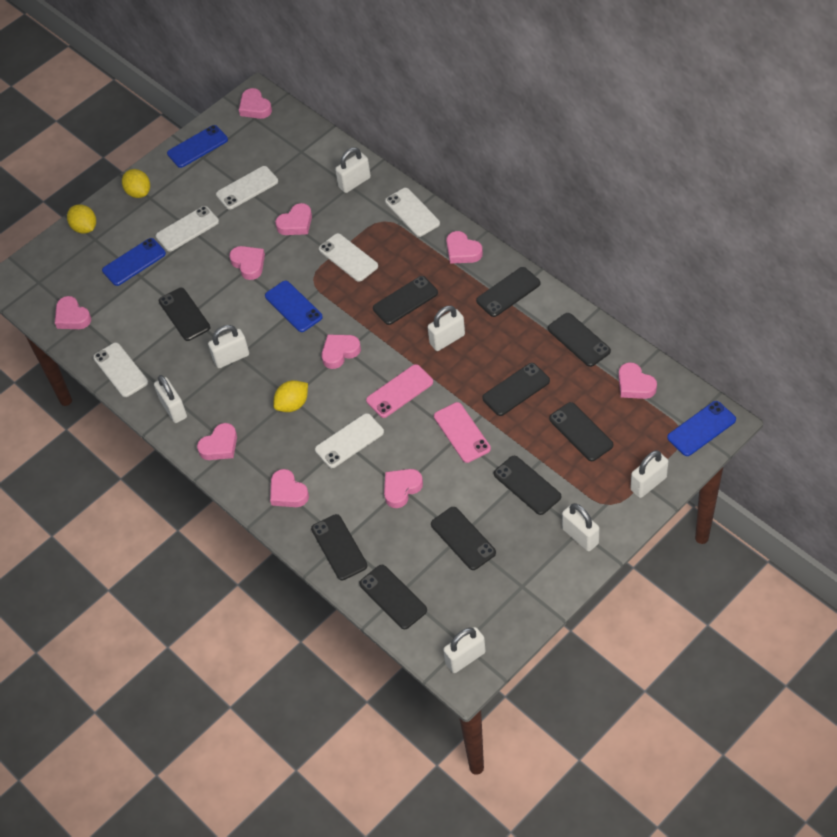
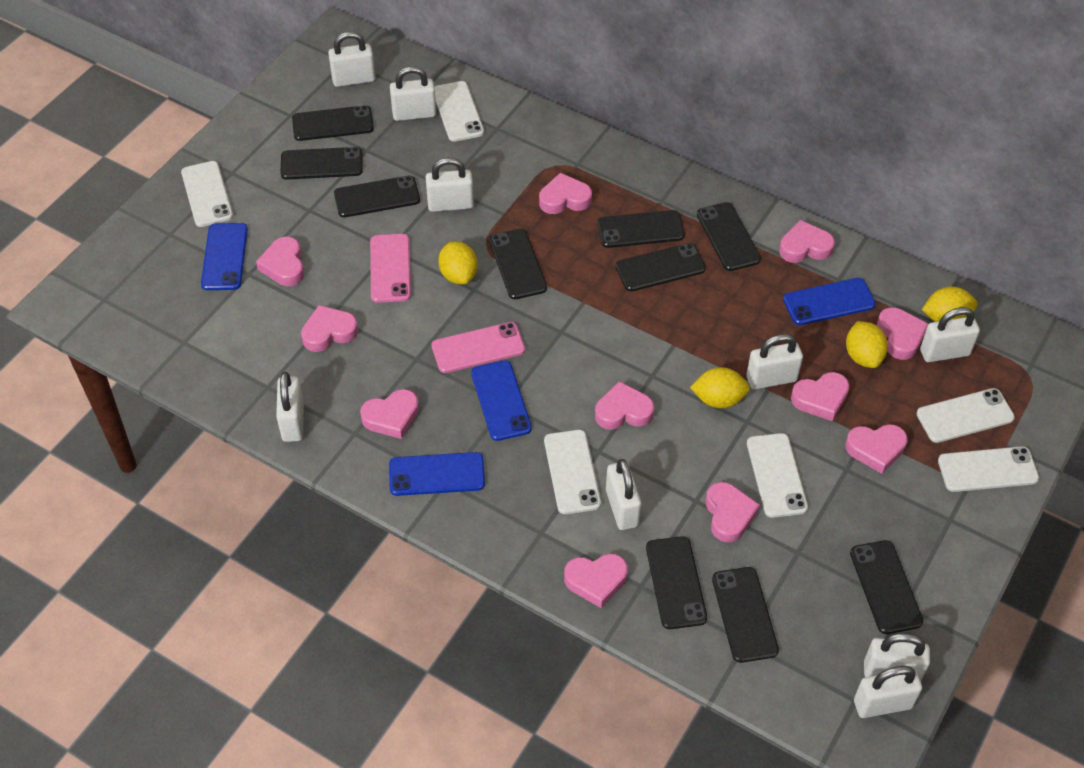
pink heart: 10 -> 11
white padlock: 7 -> 9
yellow lemon: 3 -> 4

